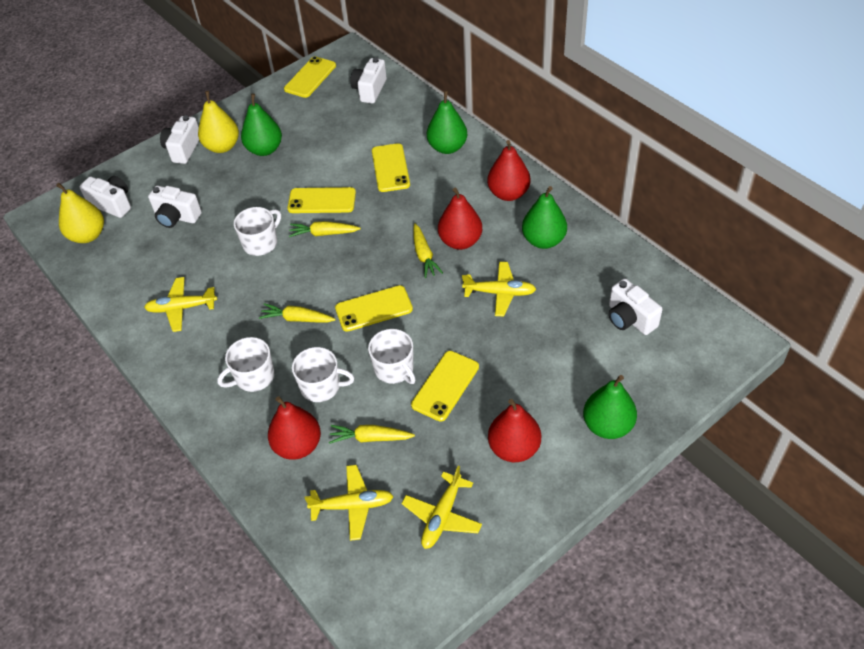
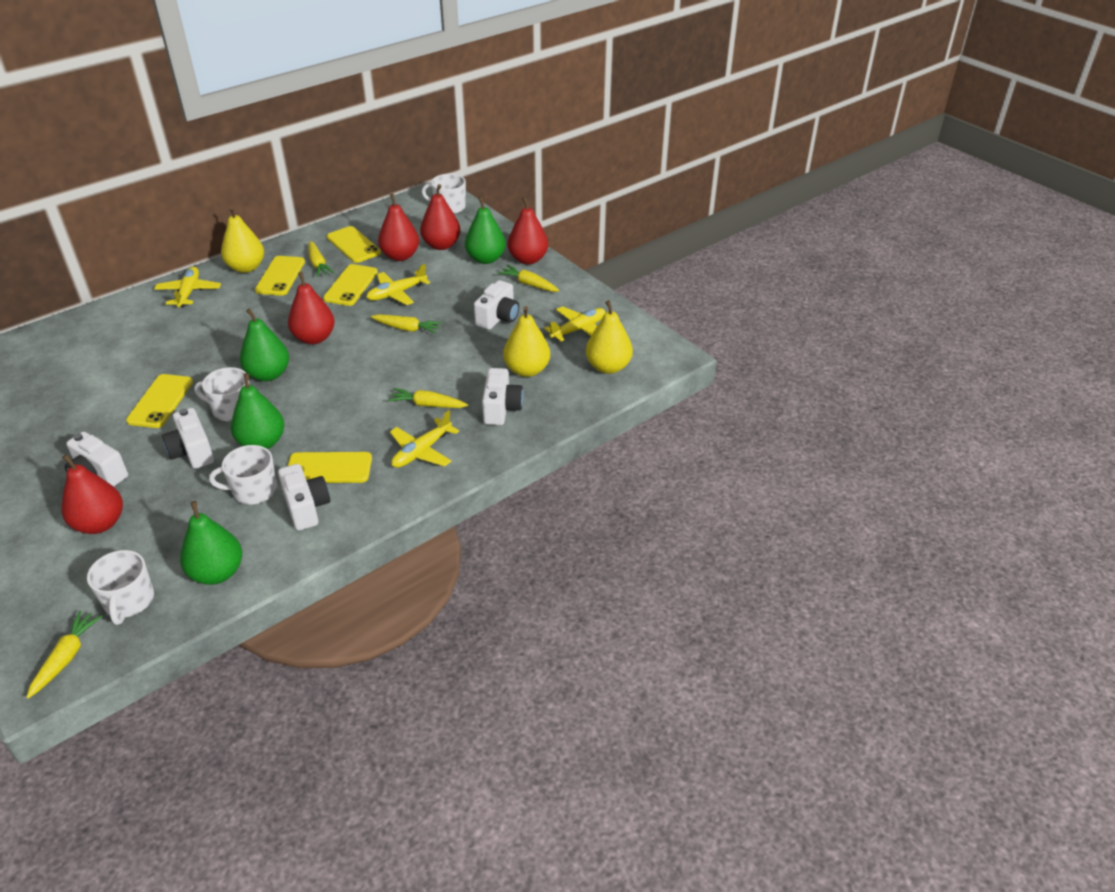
red pear: 4 -> 5
yellow carrot: 4 -> 5
yellow pear: 2 -> 3

